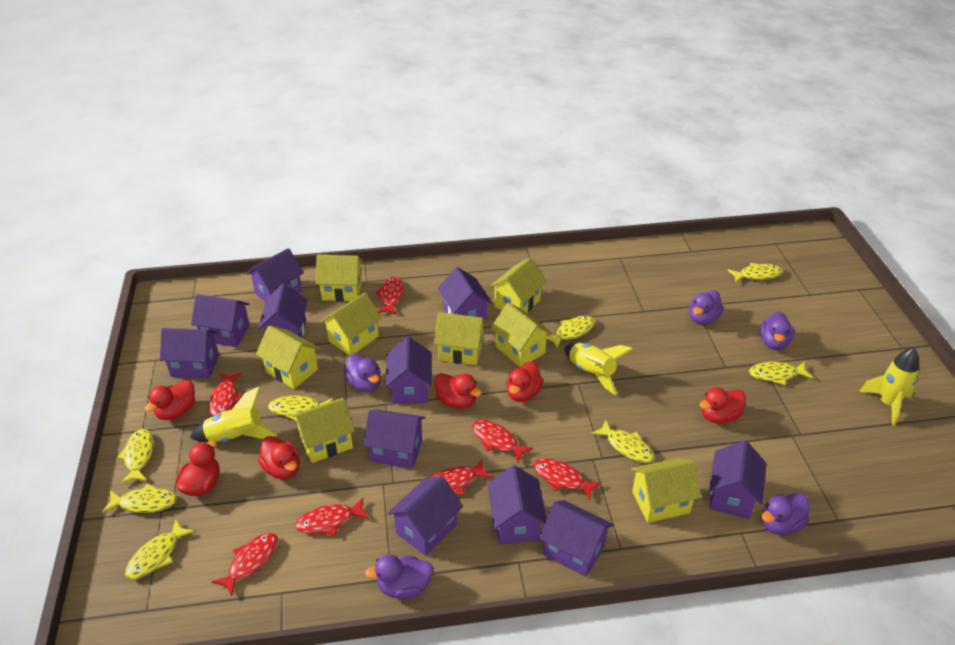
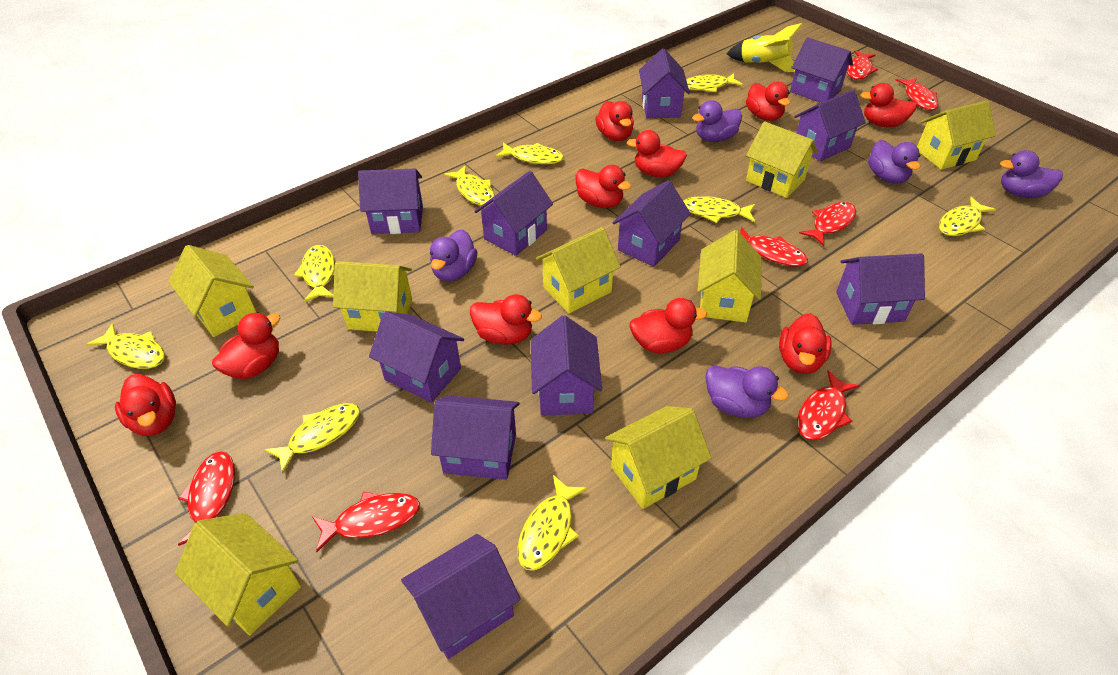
red duck: 6 -> 10
yellow fish: 8 -> 9
yellow rocket: 3 -> 1

